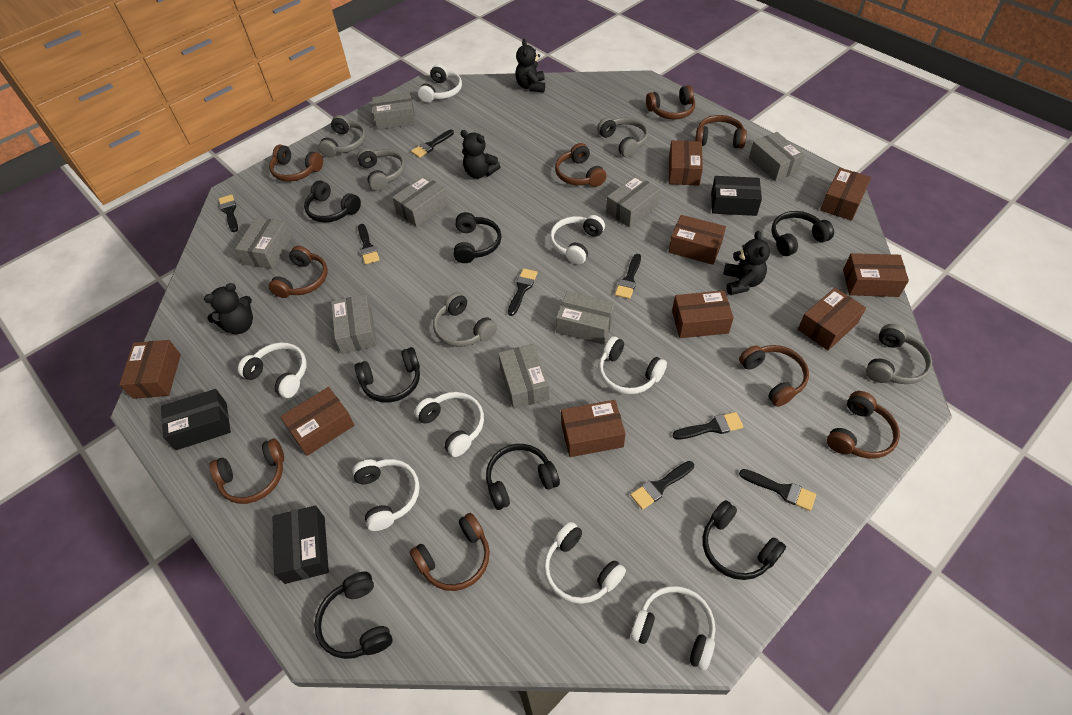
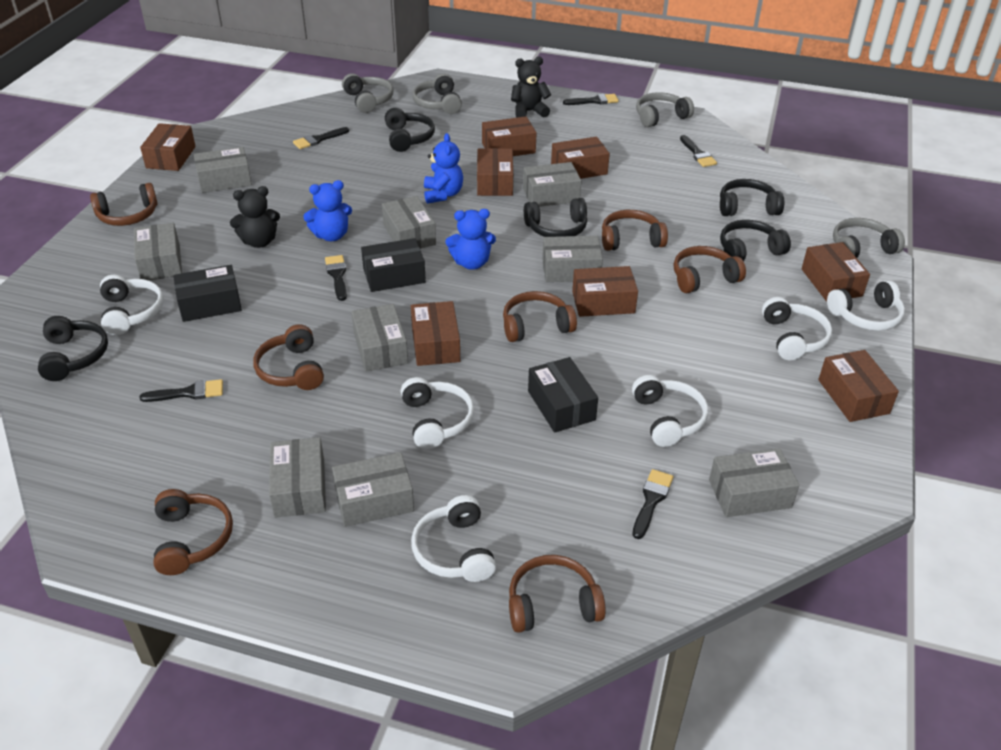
black brush: 8 -> 6
black headphones: 7 -> 5
black teddy bear: 4 -> 2
blue teddy bear: 0 -> 3
brown box: 9 -> 8
brown headphones: 9 -> 7
grey box: 8 -> 9
grey headphones: 5 -> 4
white headphones: 8 -> 6

